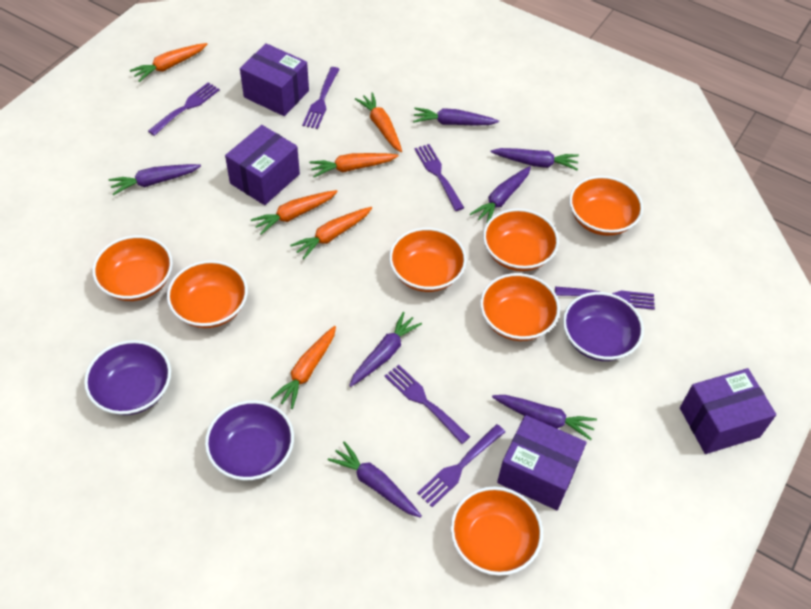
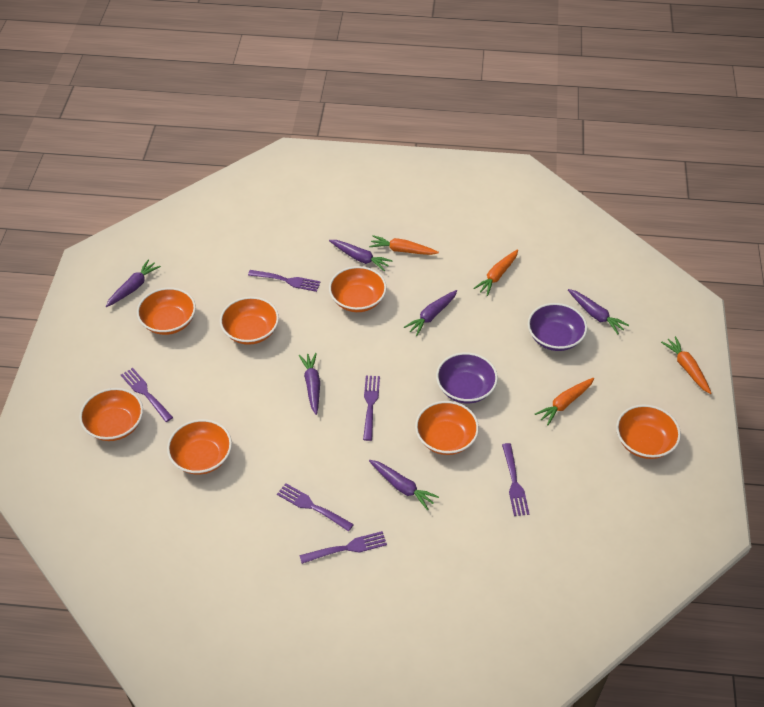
orange carrot: 6 -> 4
purple bowl: 3 -> 2
purple box: 4 -> 0
purple carrot: 7 -> 6

